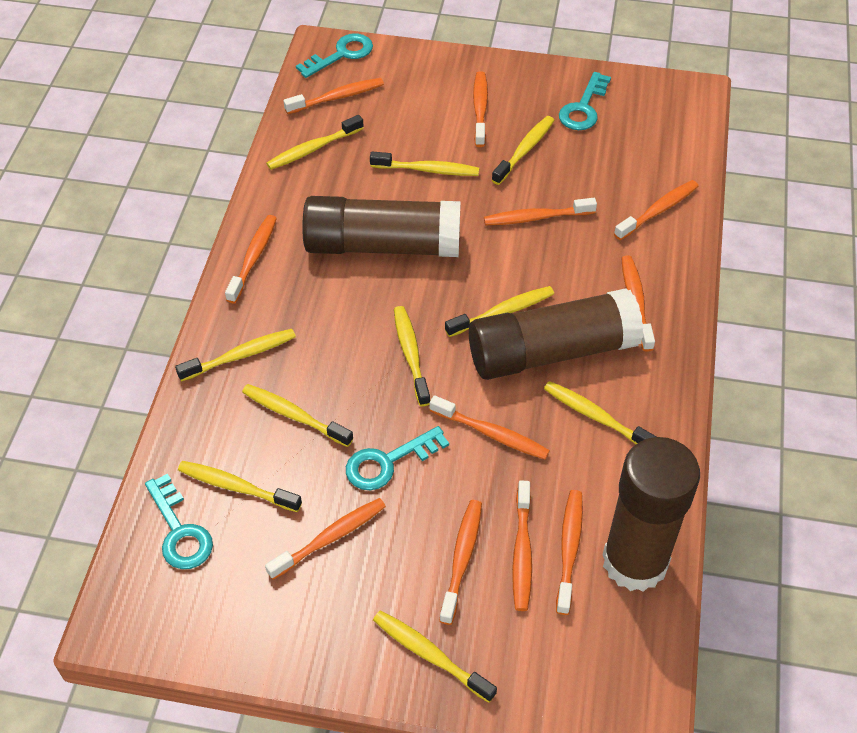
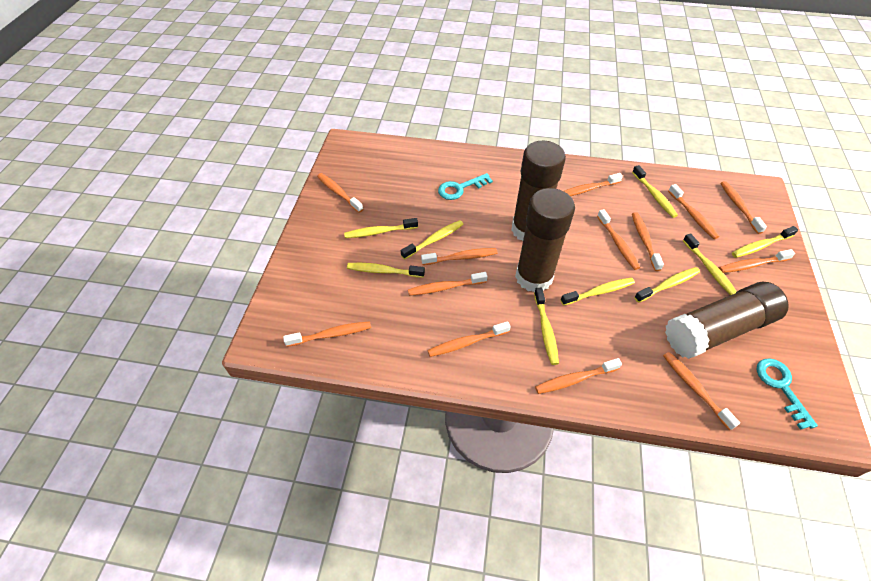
orange toothbrush: 11 -> 13
turquoise key: 4 -> 2
yellow toothbrush: 10 -> 9

